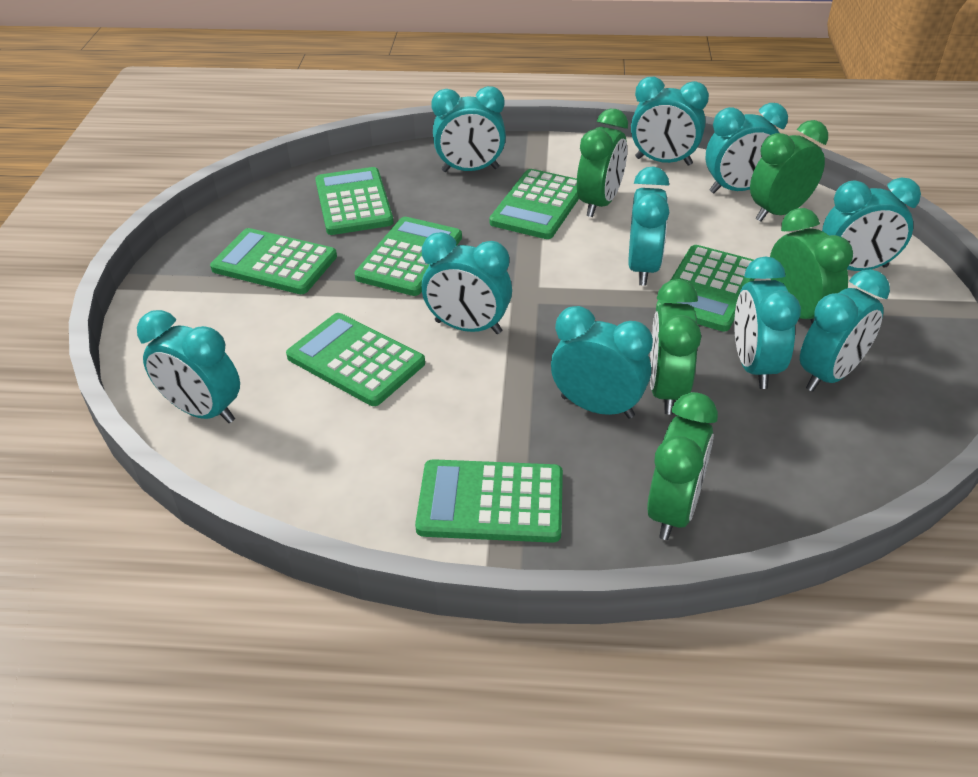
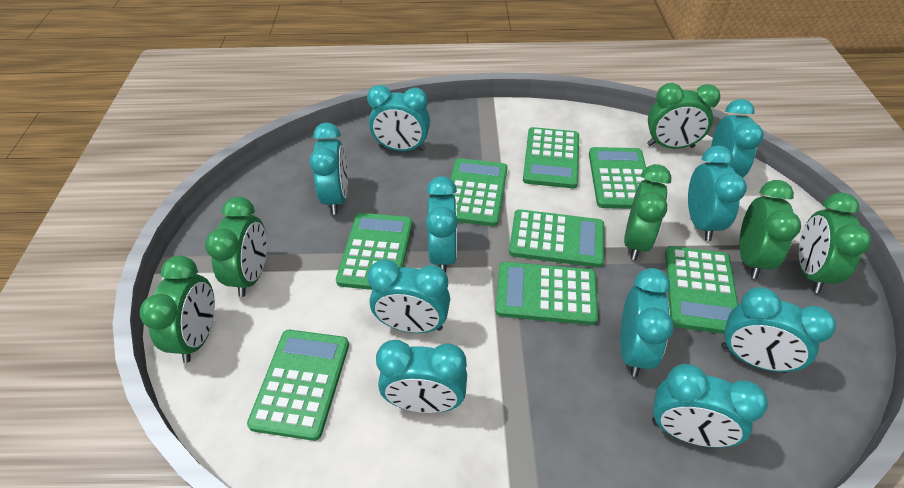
green calculator: 7 -> 8
green clock: 5 -> 6

